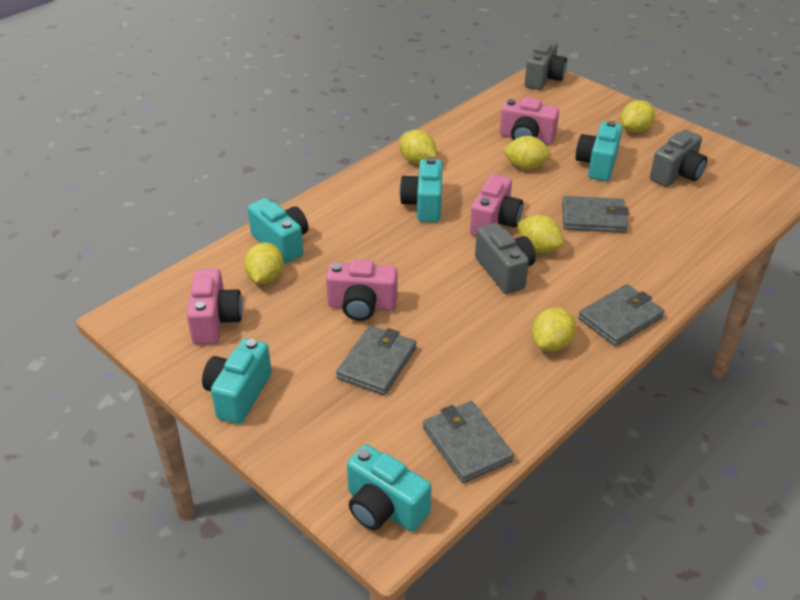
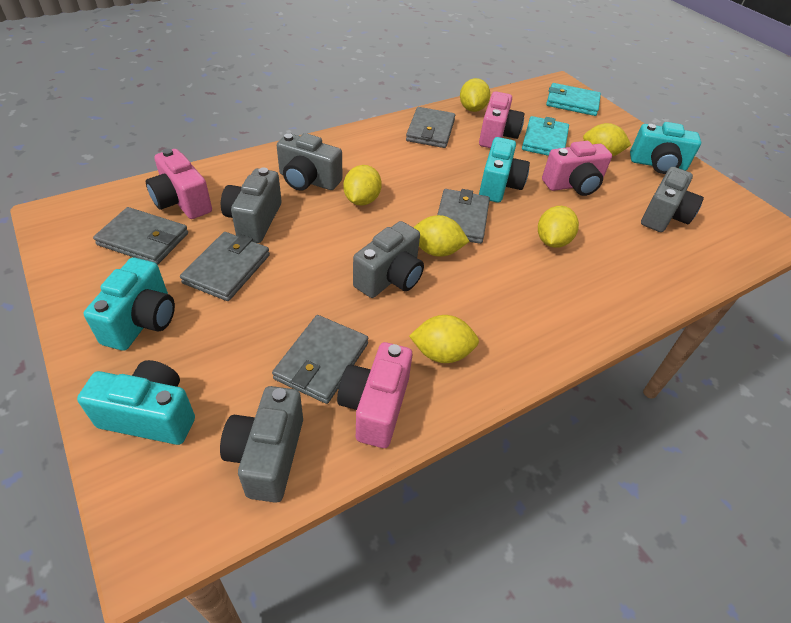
grey camera: 3 -> 5
grey wallet: 4 -> 5
turquoise camera: 5 -> 4
turquoise wallet: 0 -> 2

